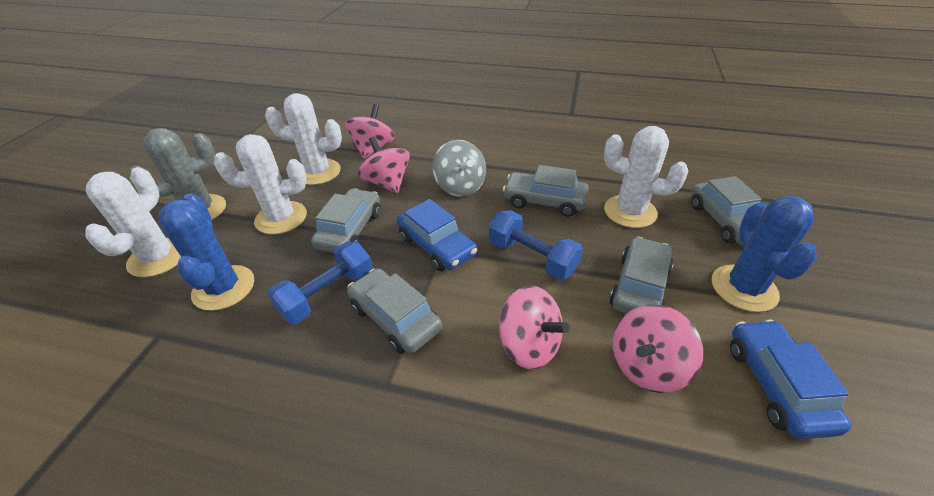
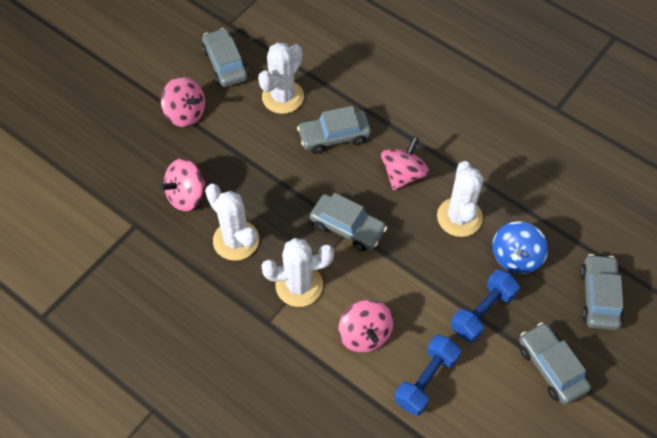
blue cactus: 2 -> 0
blue car: 2 -> 0
blue spinning top: 0 -> 1
grey cactus: 1 -> 0
grey spinning top: 1 -> 0

